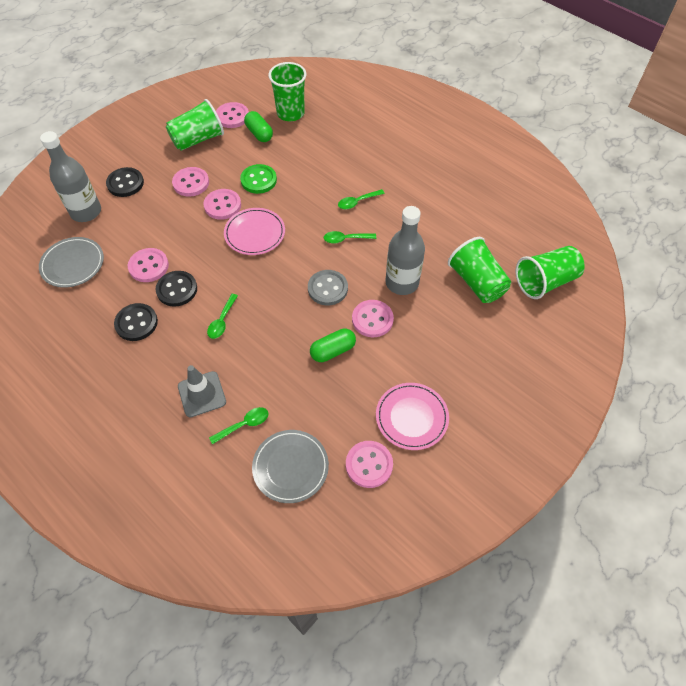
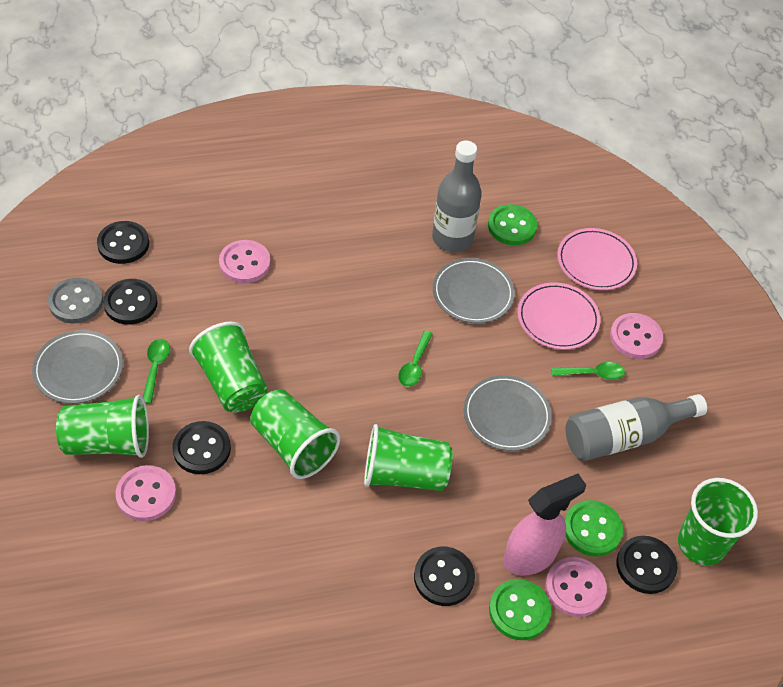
black button: 3 -> 5
green button: 1 -> 3
green capsule: 2 -> 0
green cup: 4 -> 5
green spoon: 4 -> 3
grey plate: 2 -> 3
grey traffic cone: 1 -> 0
pink button: 6 -> 4
pink spray bottle: 0 -> 1

